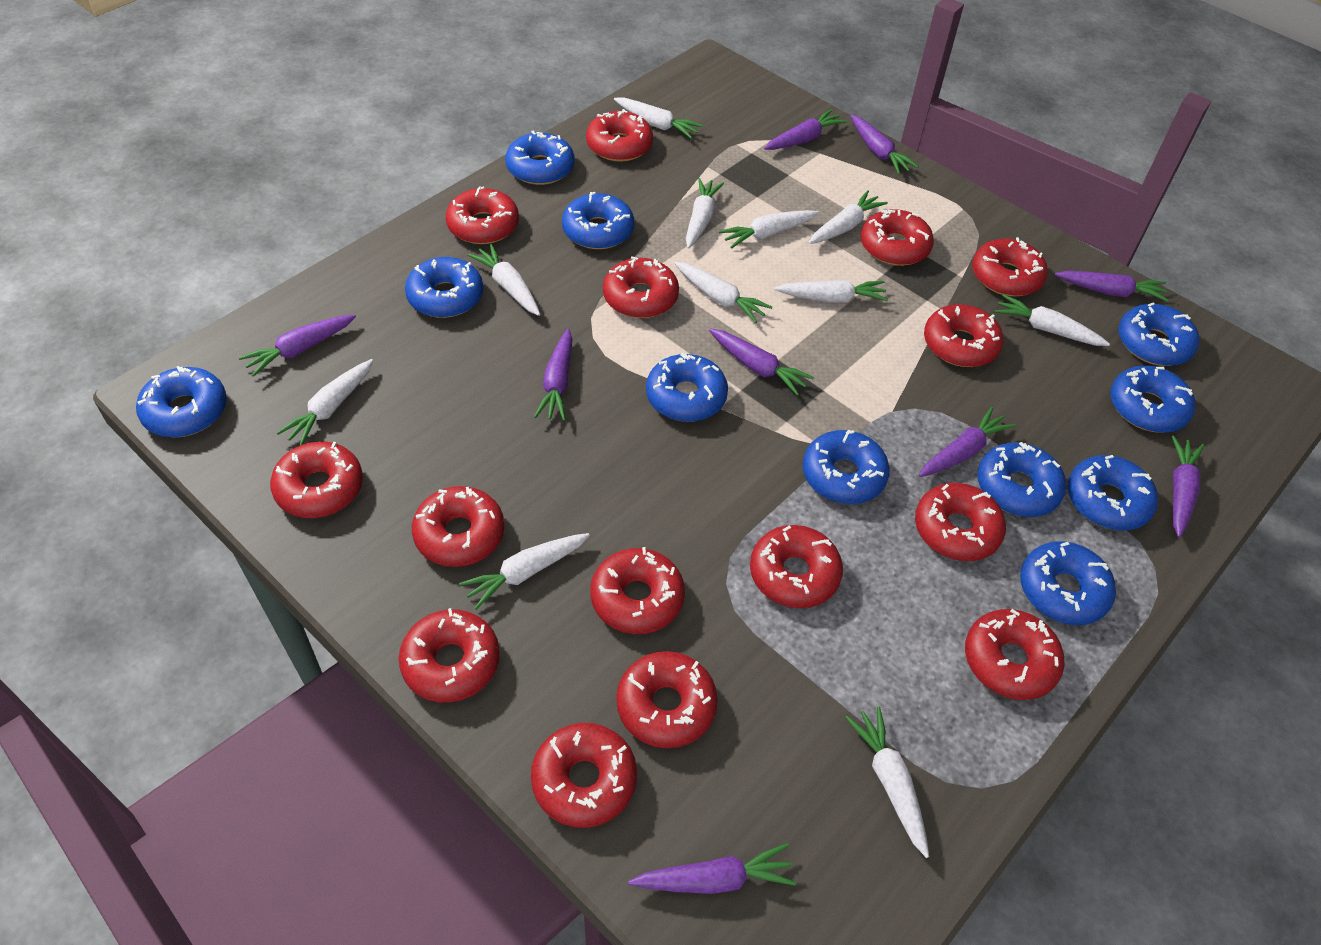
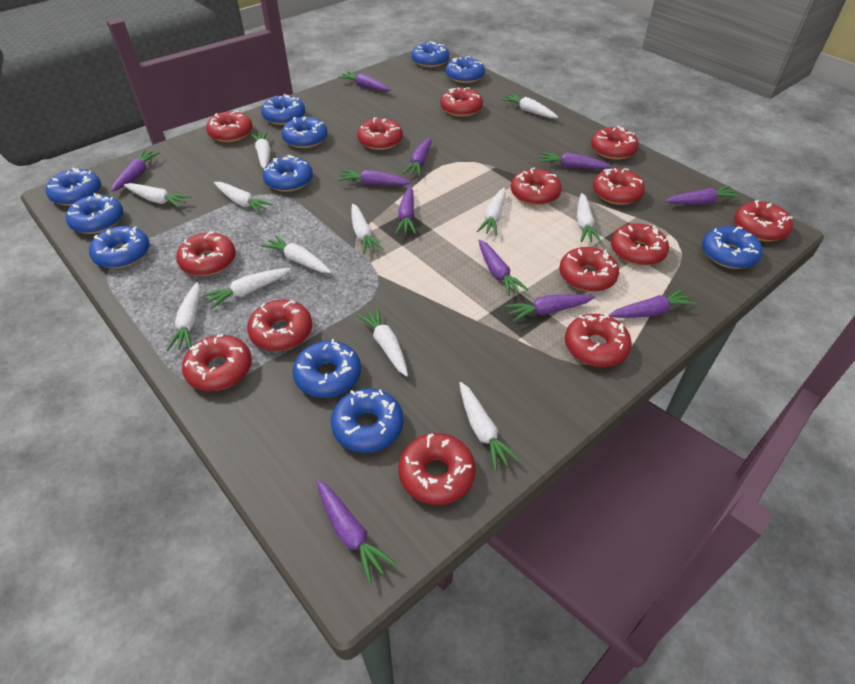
purple carrot: 9 -> 11
red donut: 15 -> 14
white carrot: 11 -> 12

